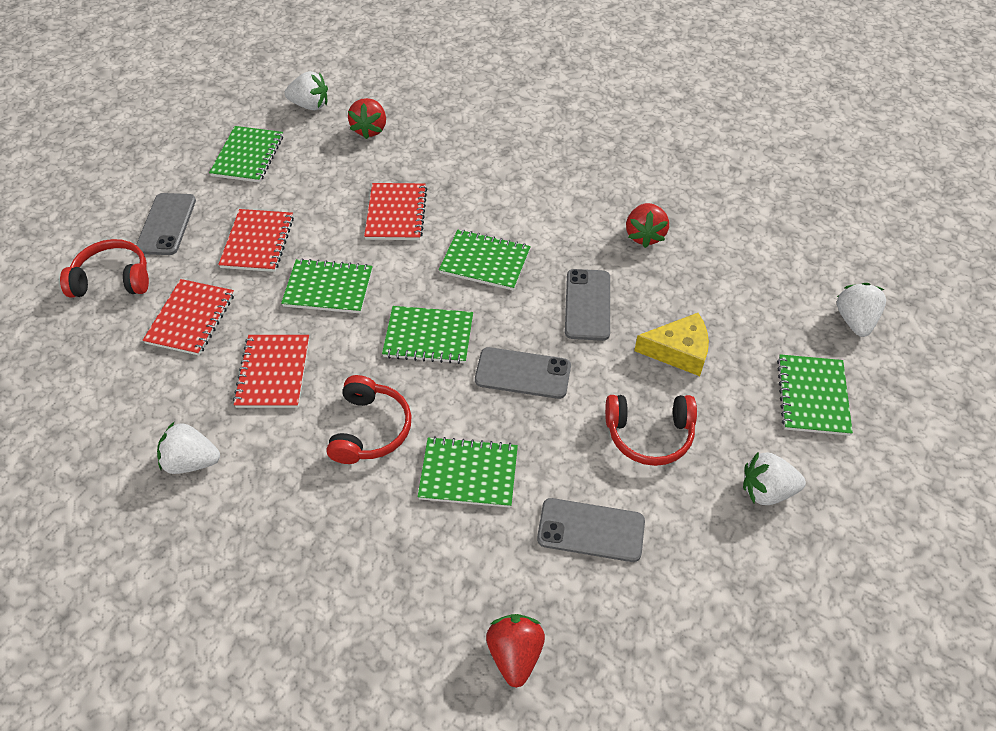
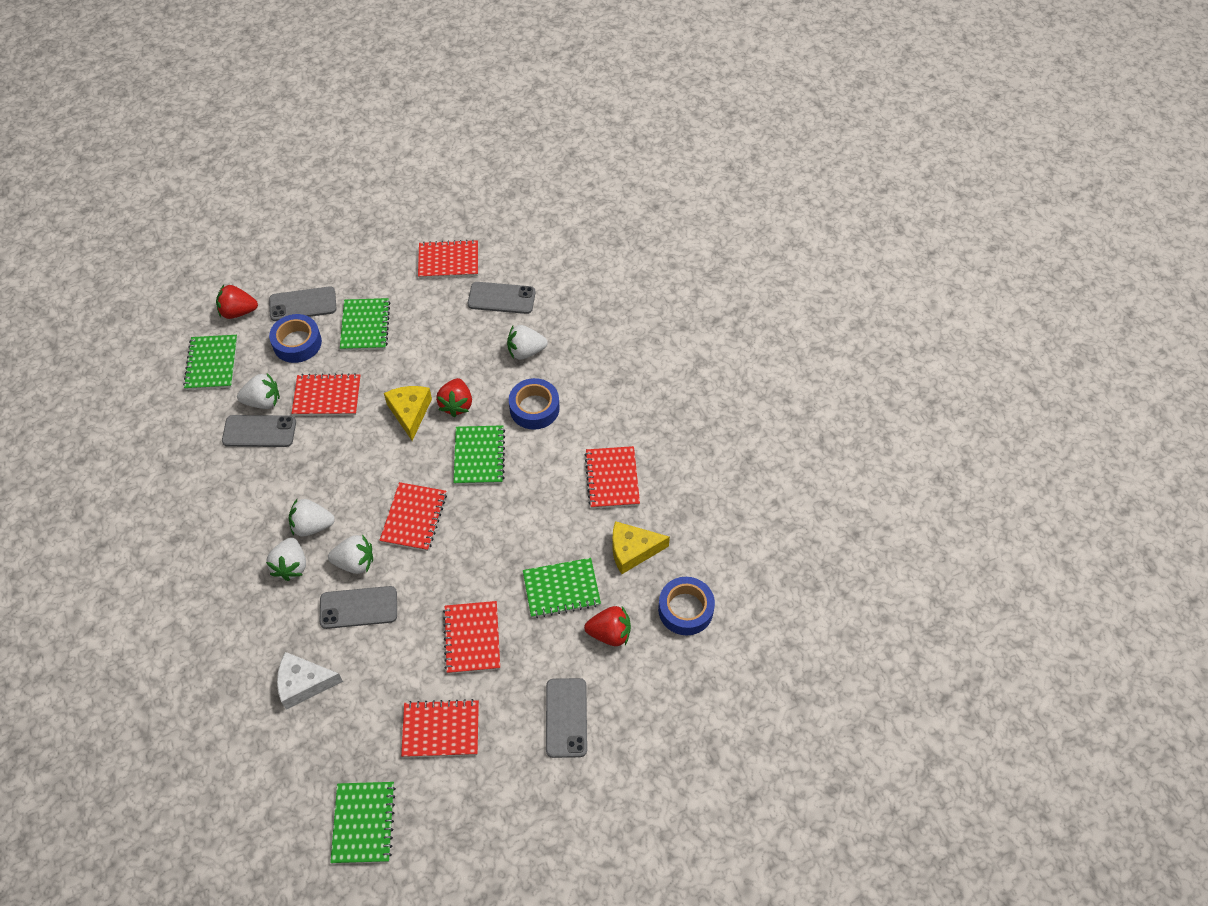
blue tape: 0 -> 3
green notebook: 6 -> 5
grey phone: 4 -> 5
red headphones: 3 -> 0
red notebook: 4 -> 6
white cheese: 0 -> 1
white strawberry: 4 -> 5
yellow cheese: 1 -> 2

